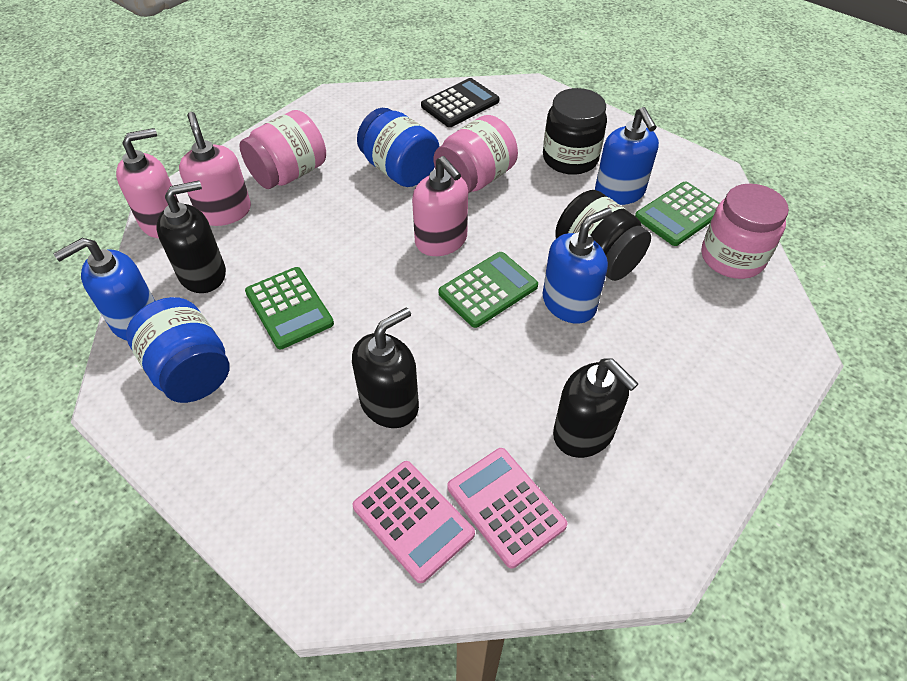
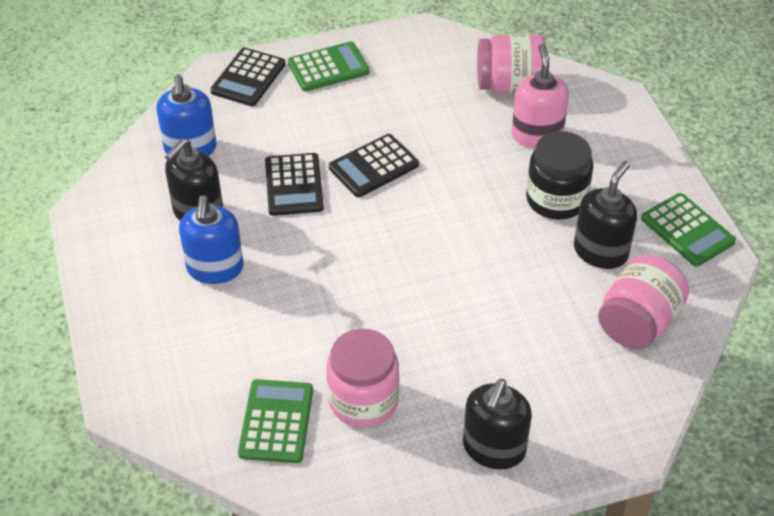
black calculator: 1 -> 3
black jar: 2 -> 1
blue jar: 2 -> 0
blue soap dispenser: 3 -> 2
pink calculator: 2 -> 0
pink soap dispenser: 3 -> 1

